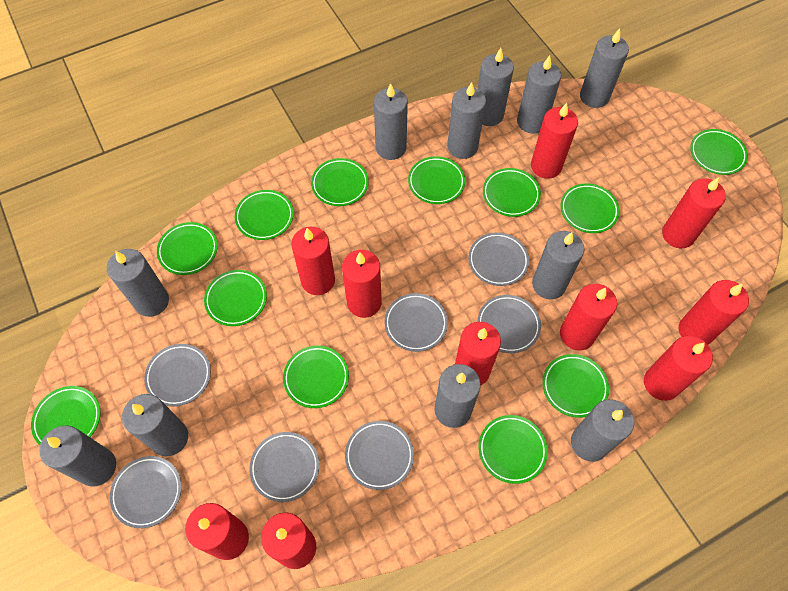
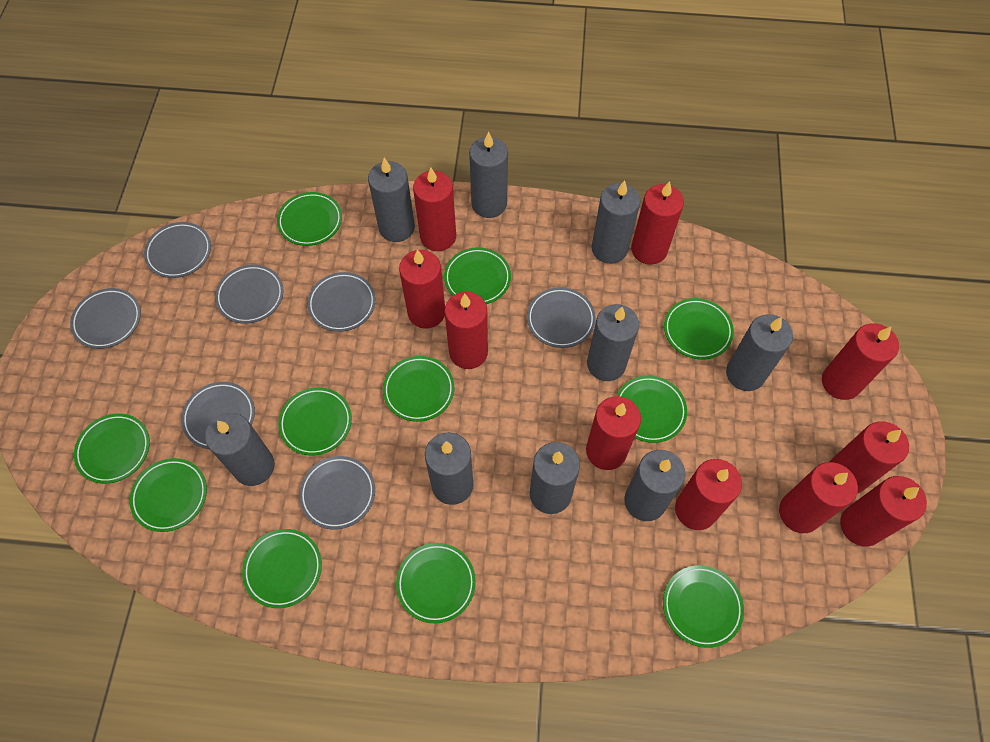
green plate: 12 -> 11
grey candle: 11 -> 9

